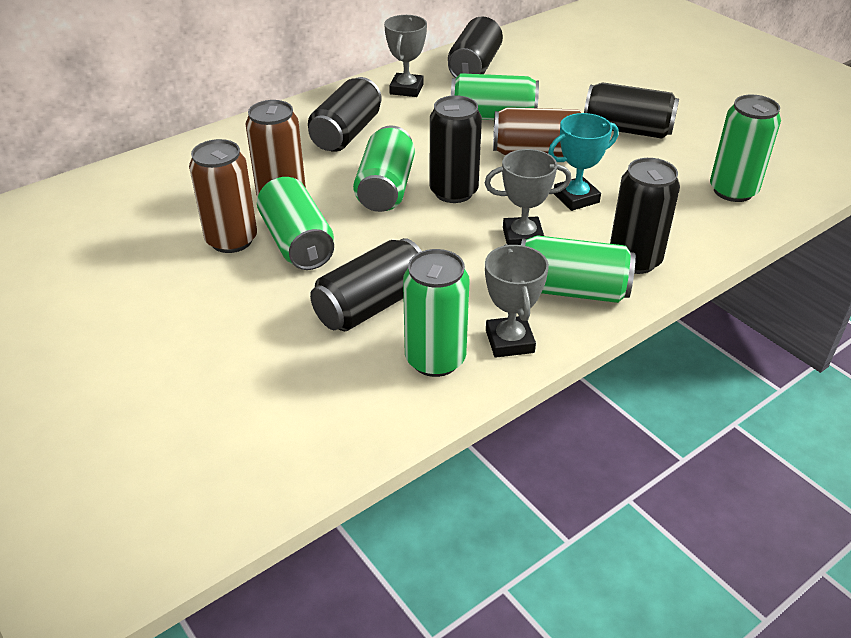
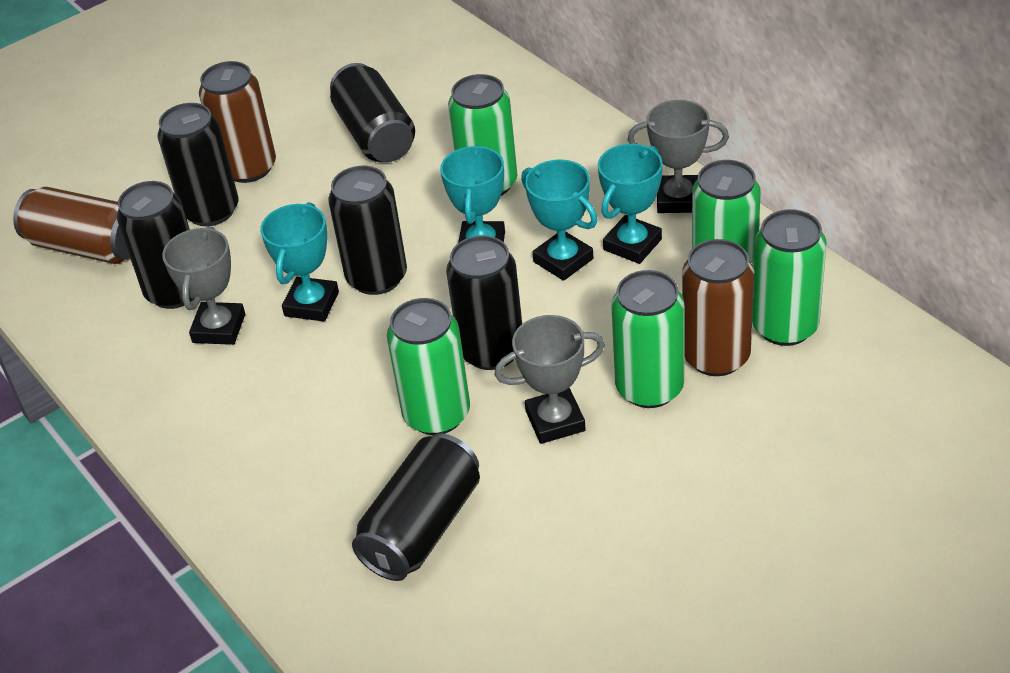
green can: 6 -> 5
turquoise trophy: 1 -> 4

